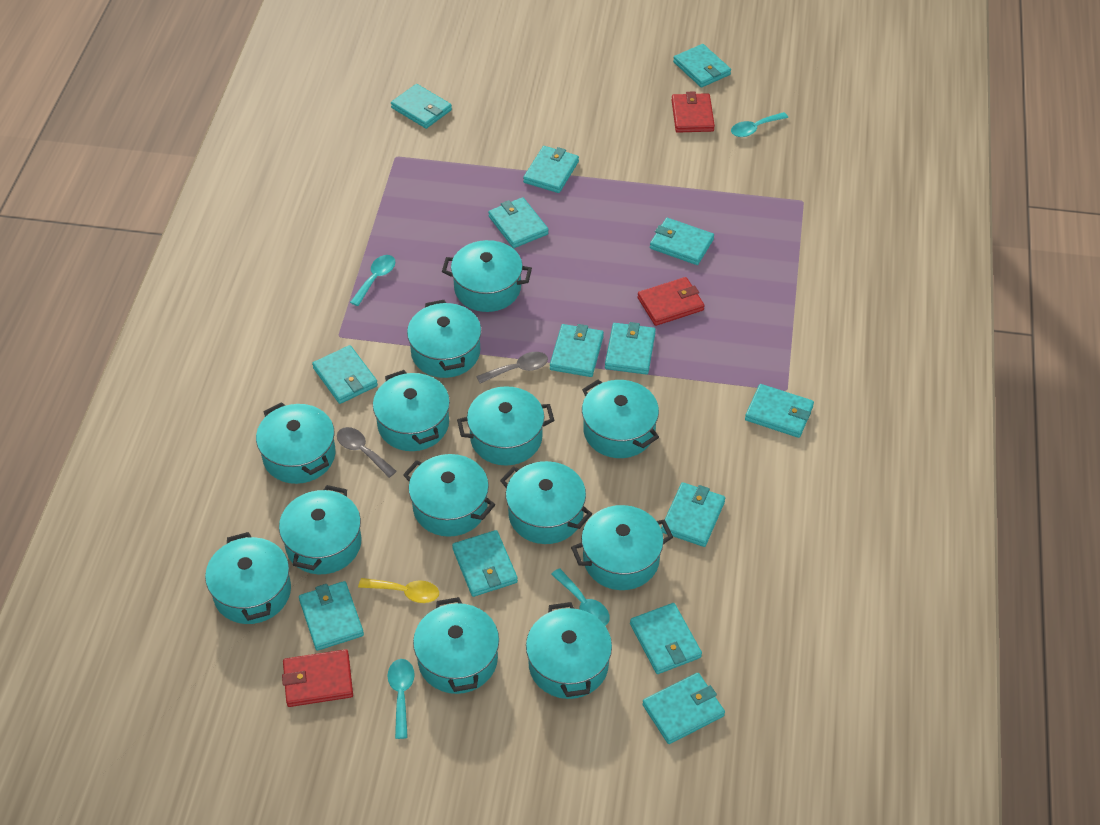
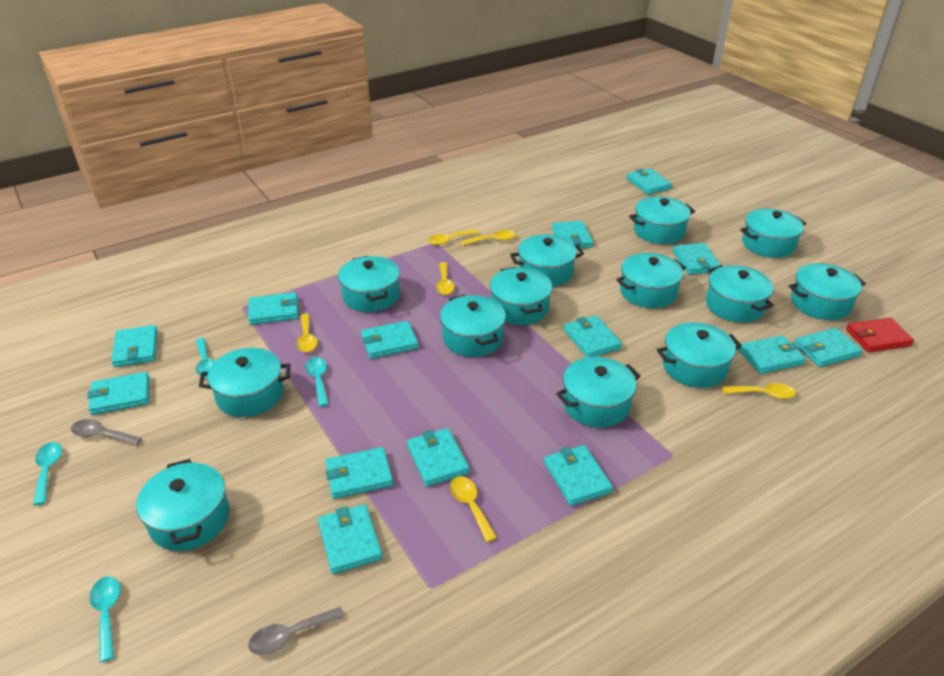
red wallet: 3 -> 1
yellow spoon: 1 -> 6

